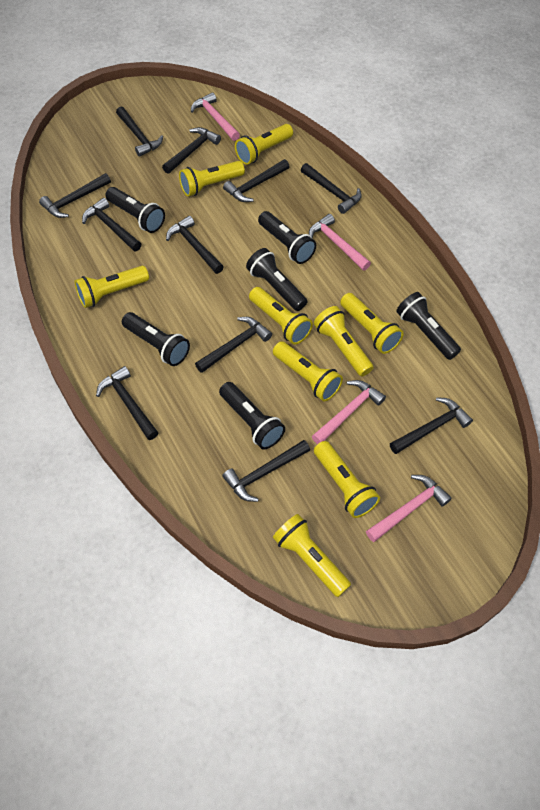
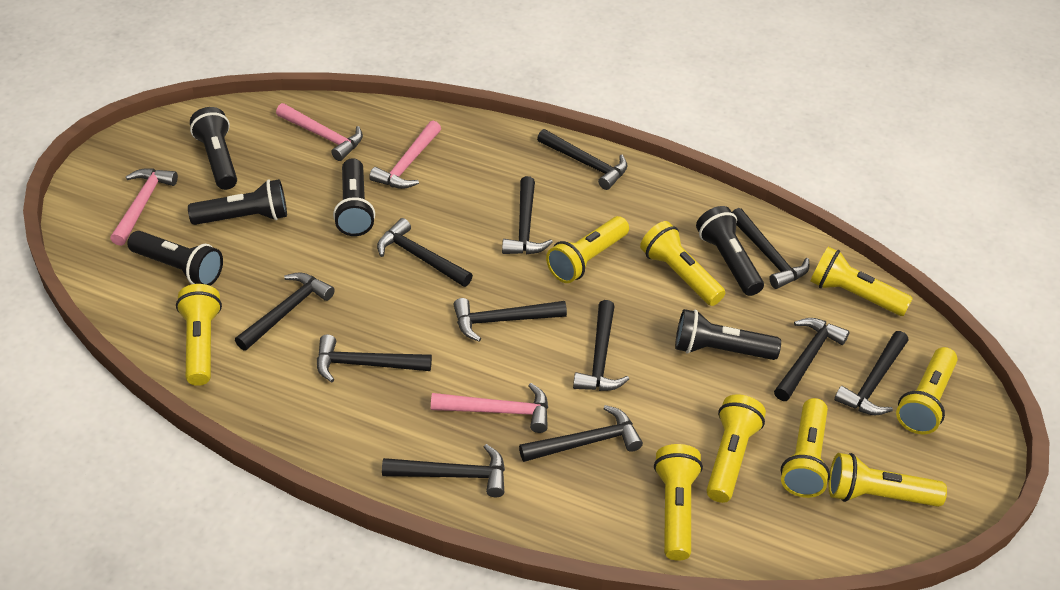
black hammer: 11 -> 12

